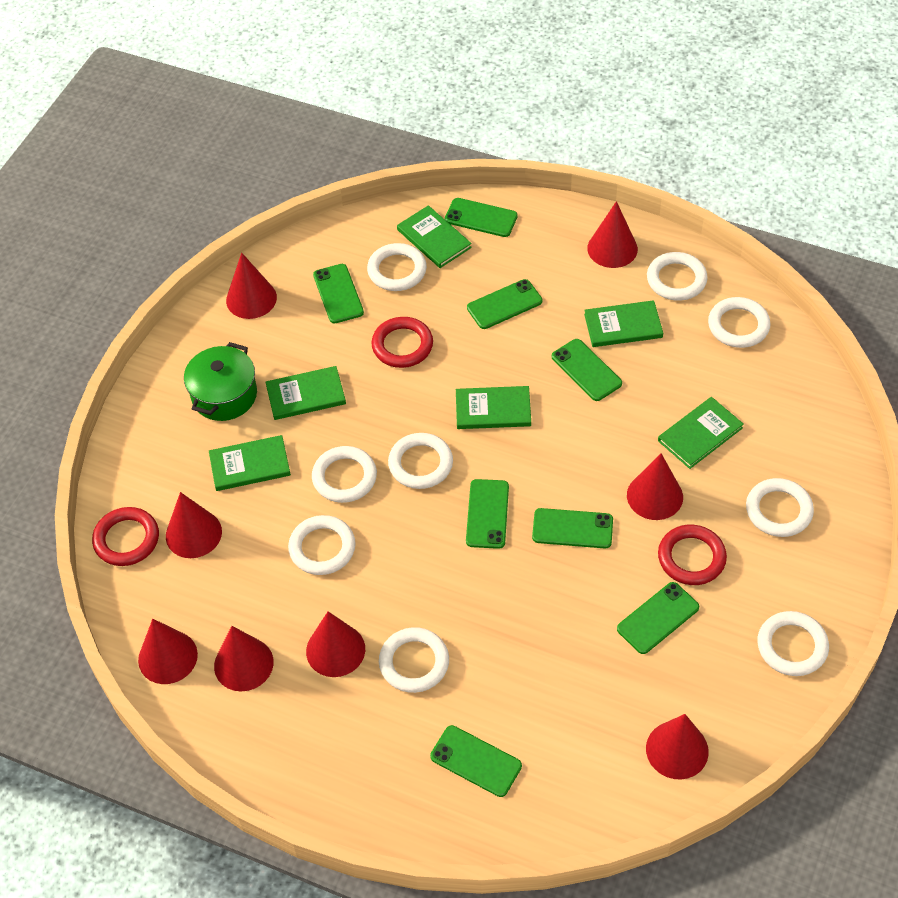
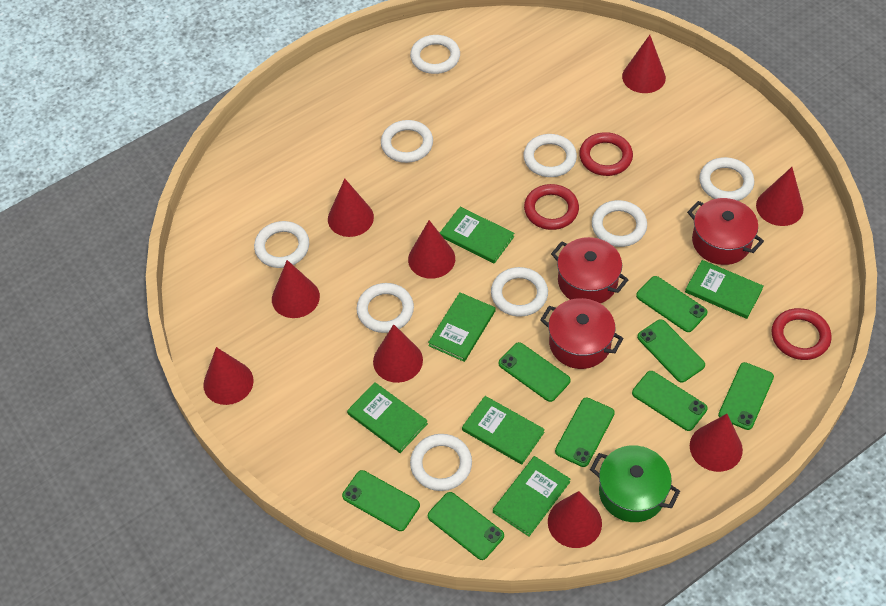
red cone: 8 -> 9
red pot: 0 -> 3

